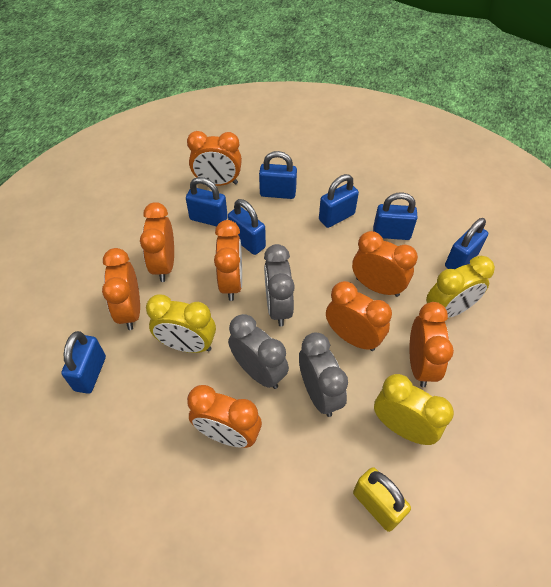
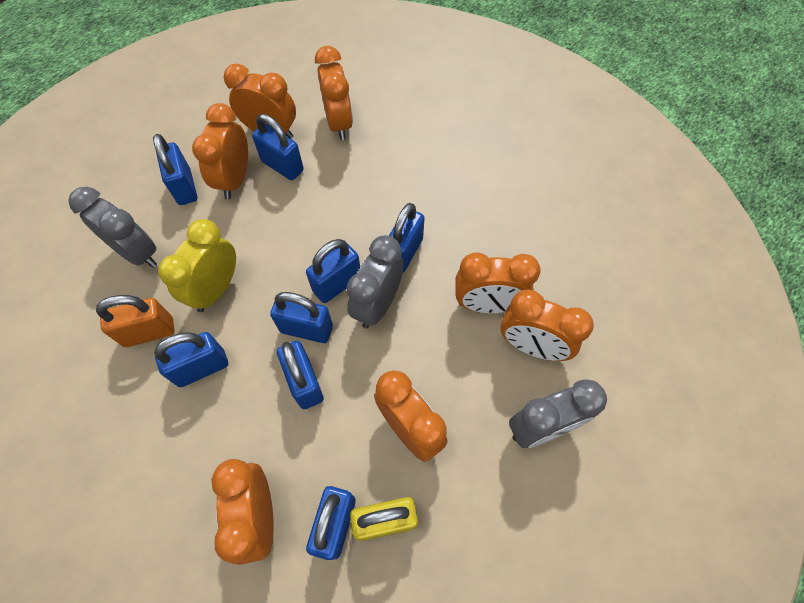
blue padlock: 7 -> 8
orange clock: 8 -> 7
orange padlock: 0 -> 1
yellow clock: 3 -> 1

